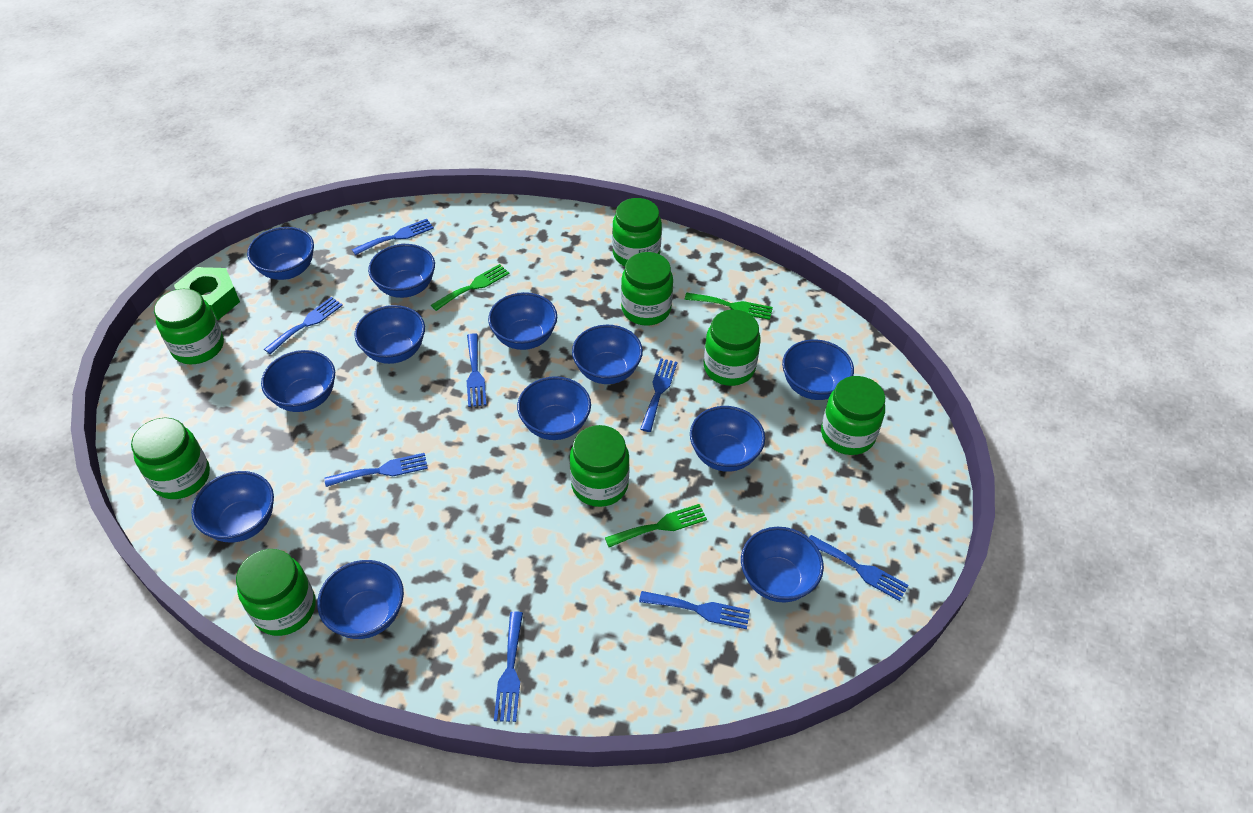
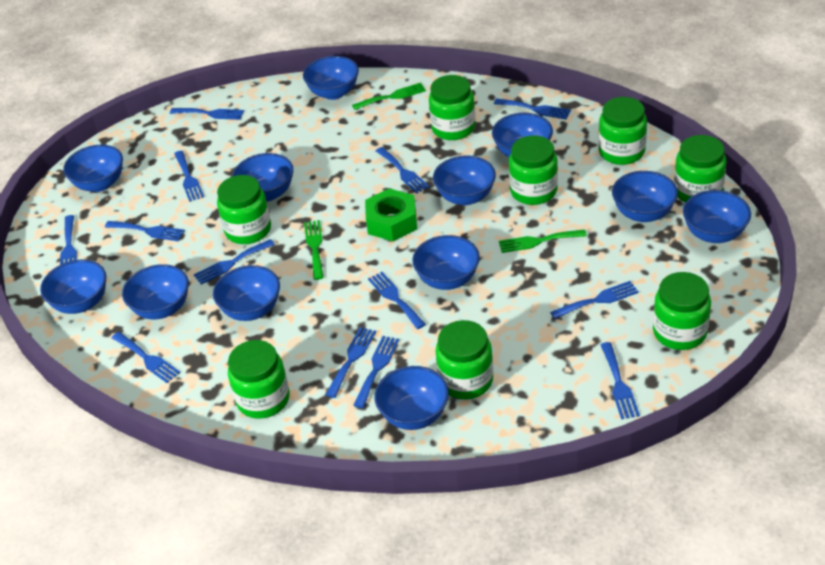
blue fork: 8 -> 13

